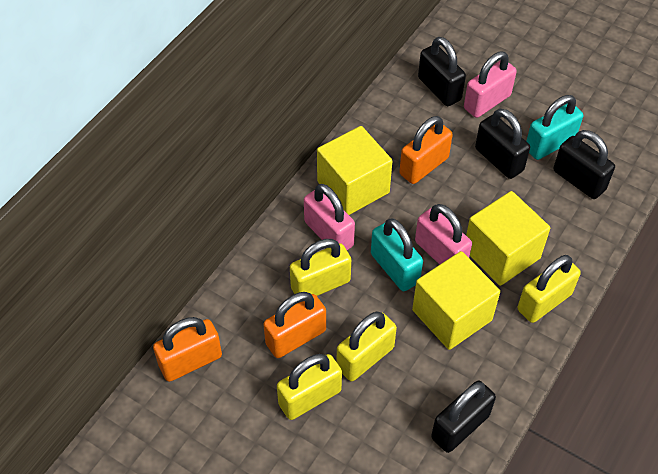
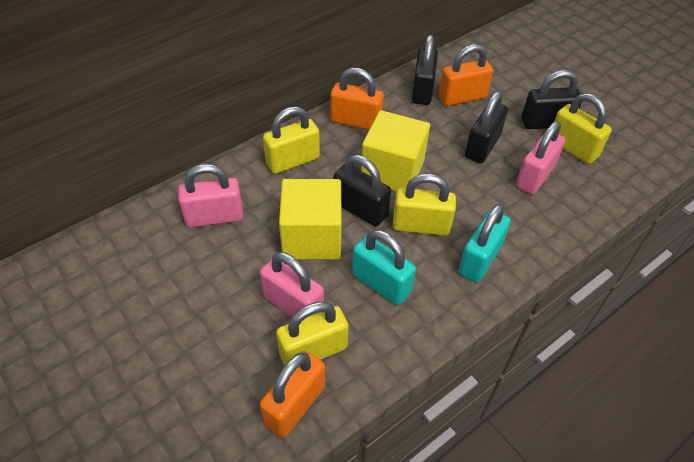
yellow cube: 3 -> 2

